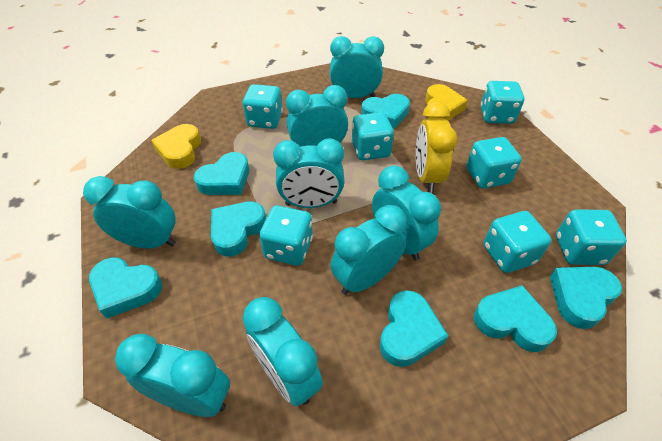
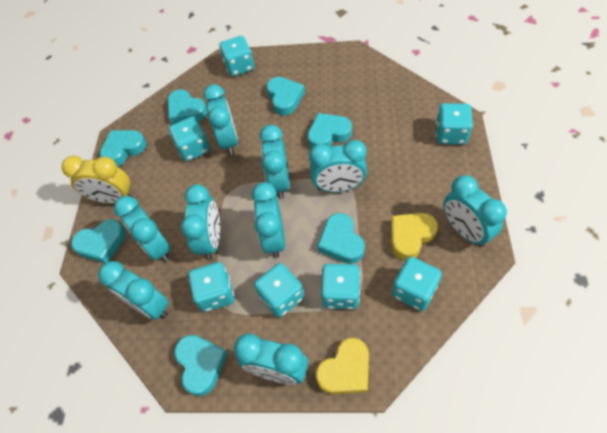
turquoise clock: 8 -> 9

